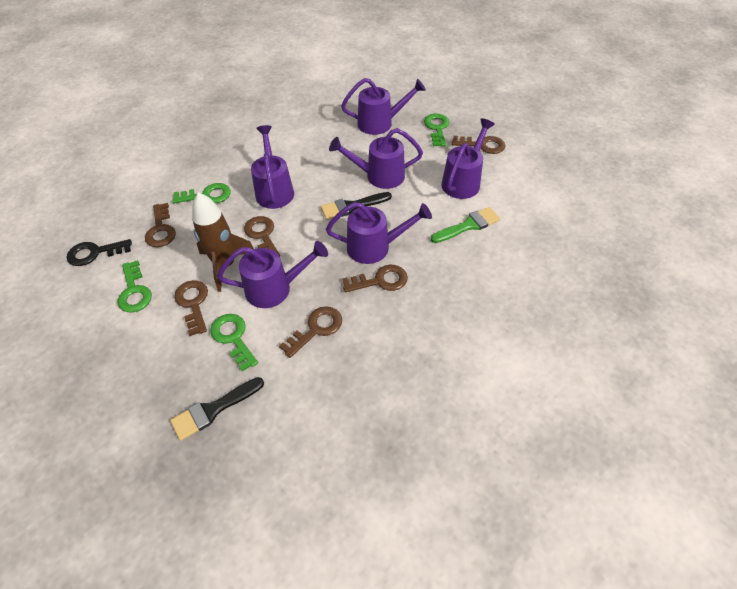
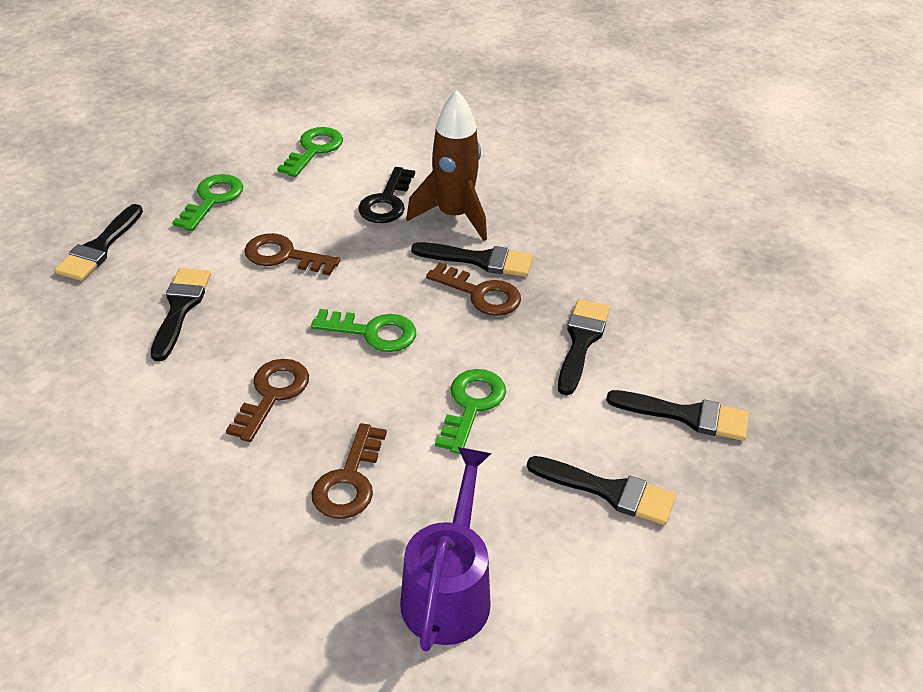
black brush: 2 -> 6
brown key: 6 -> 4
green brush: 1 -> 0
purple watering can: 6 -> 1

